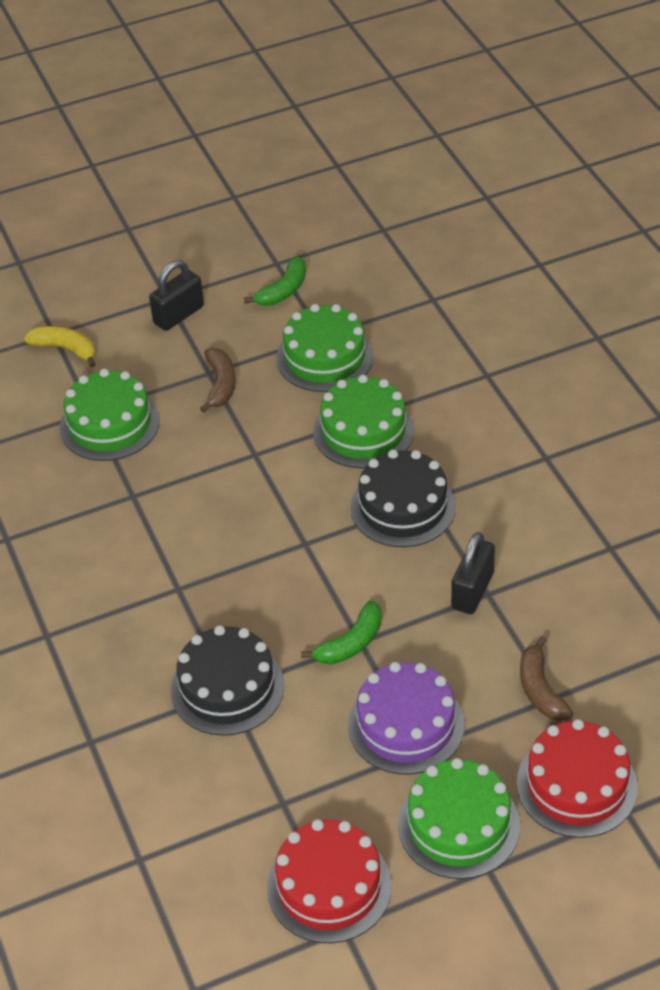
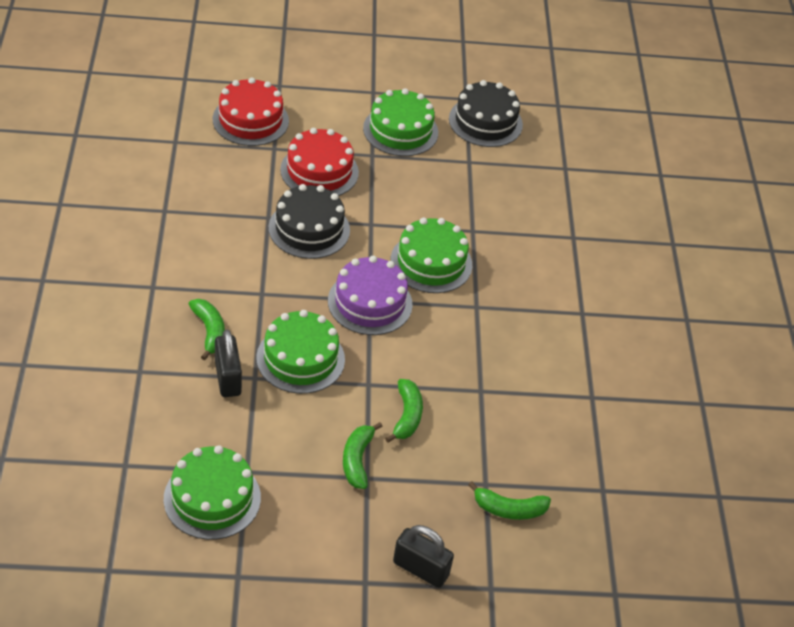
brown banana: 2 -> 0
green banana: 2 -> 4
yellow banana: 1 -> 0

